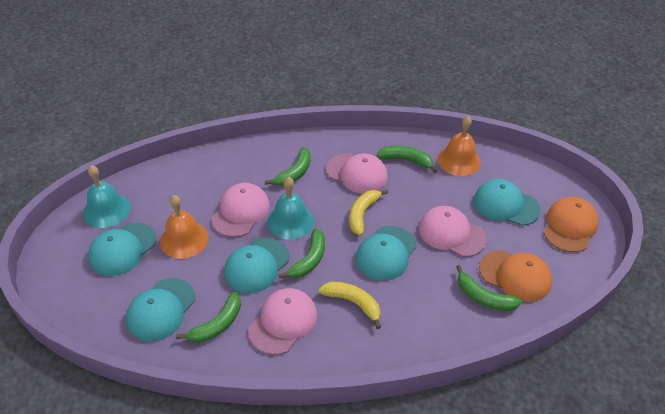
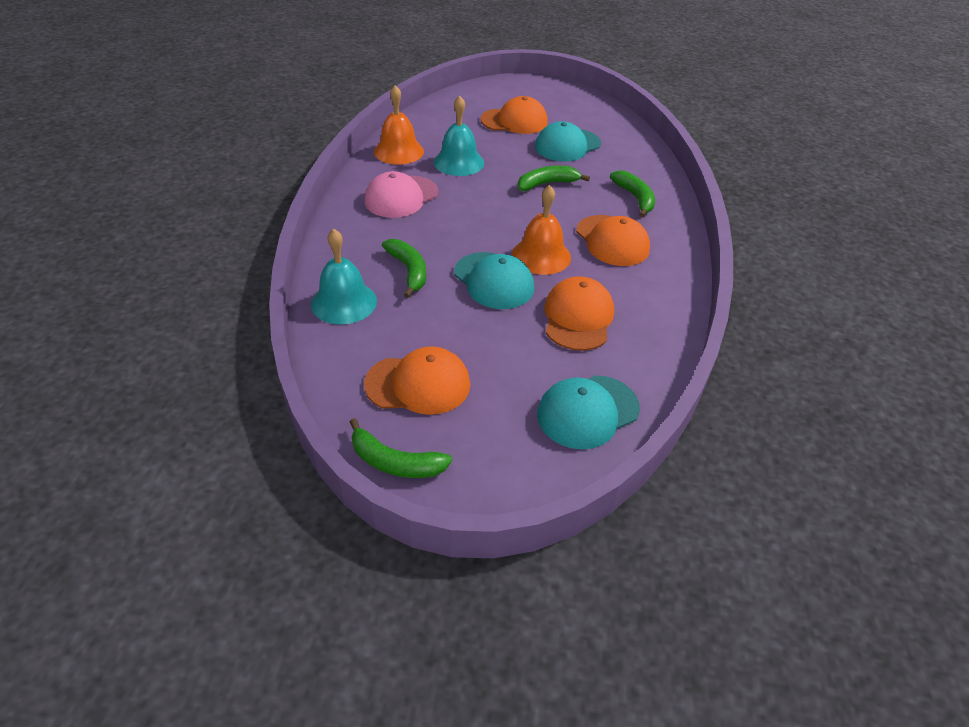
green banana: 5 -> 4
orange cap: 2 -> 4
pink cap: 4 -> 1
turquoise cap: 5 -> 3
yellow banana: 2 -> 0

